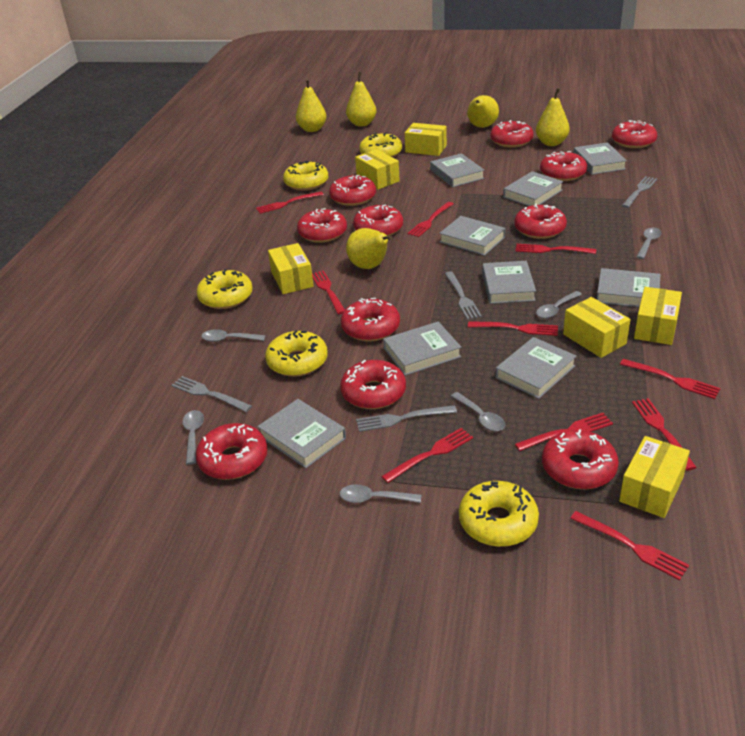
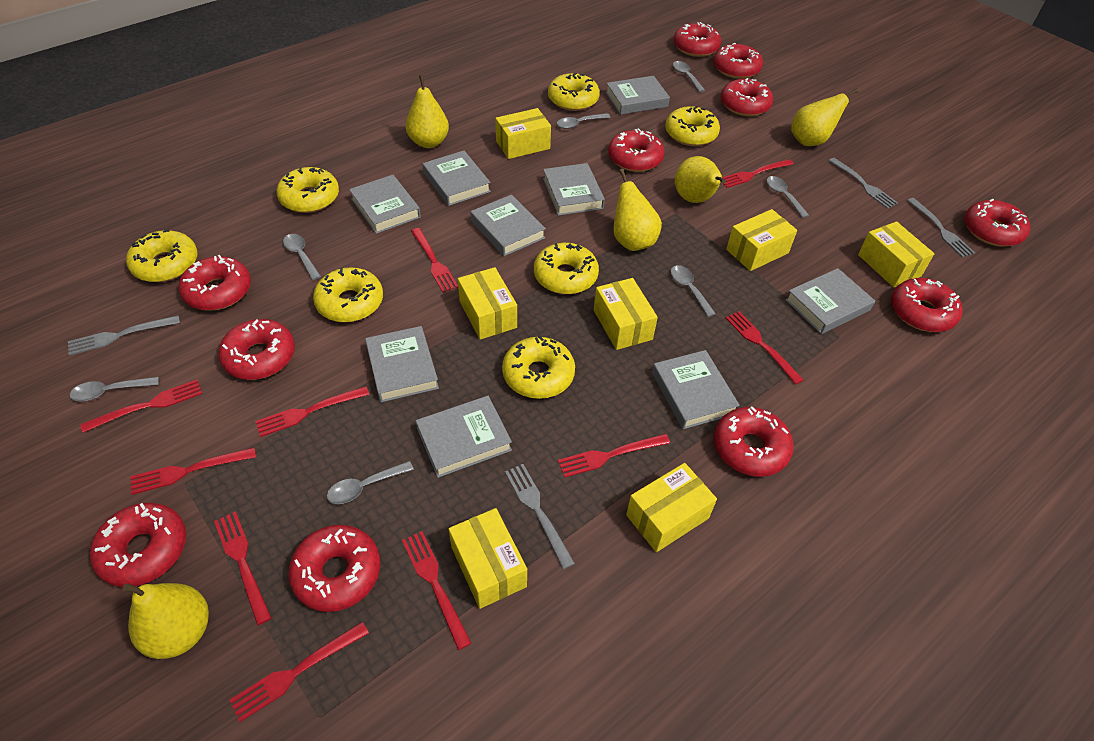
grey spoon: 6 -> 7
yellow box: 6 -> 7
yellow donut: 5 -> 7

